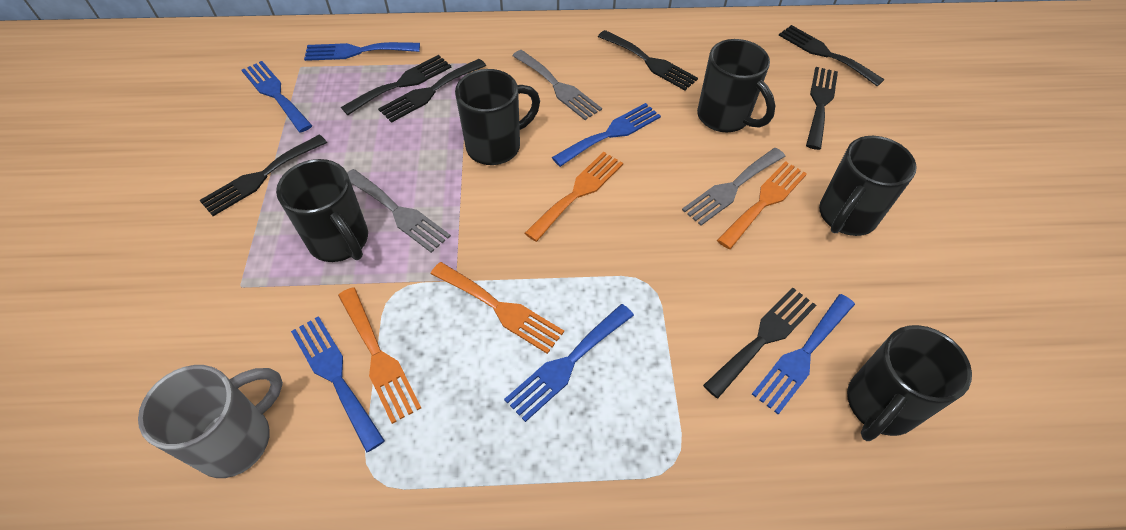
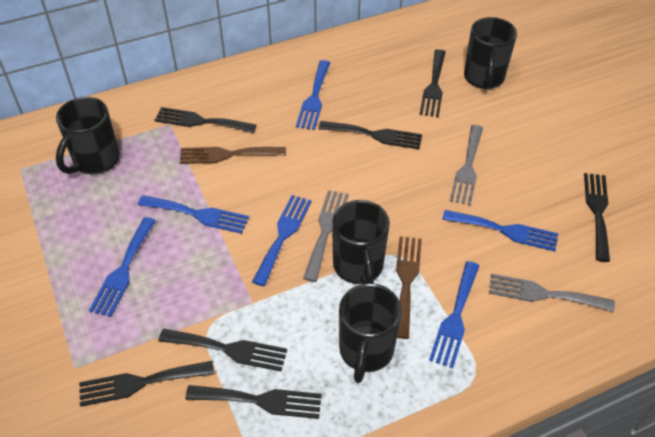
black mug: 5 -> 4
brown fork: 0 -> 2
grey mug: 1 -> 0
orange fork: 4 -> 0

